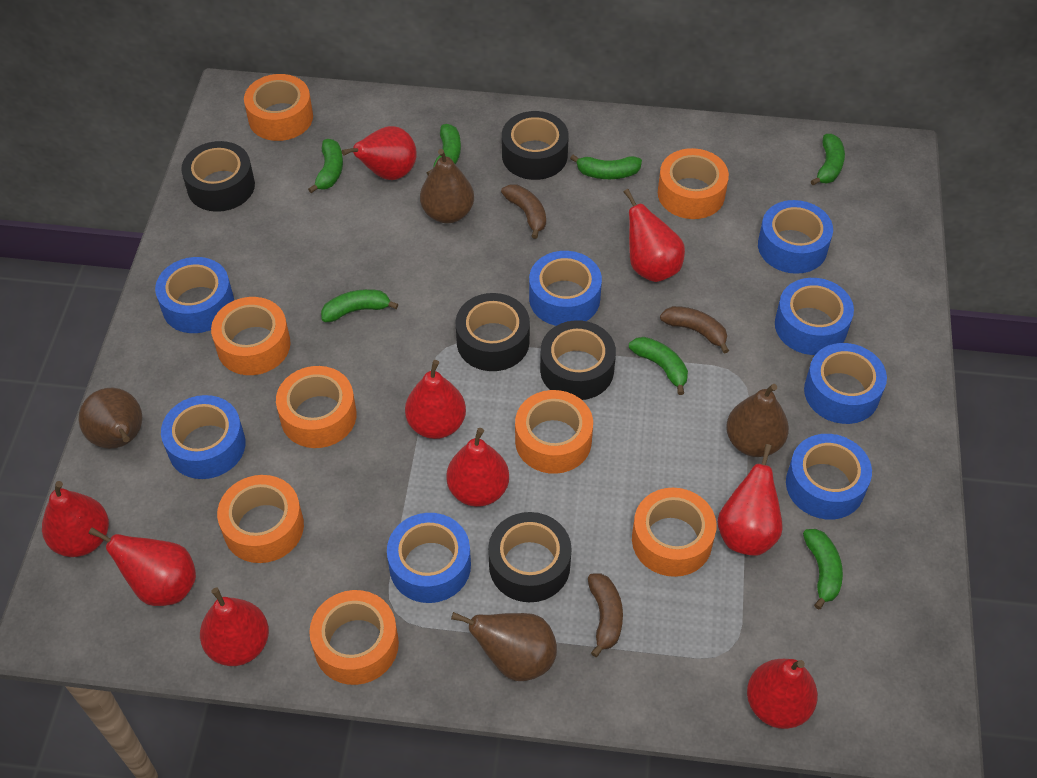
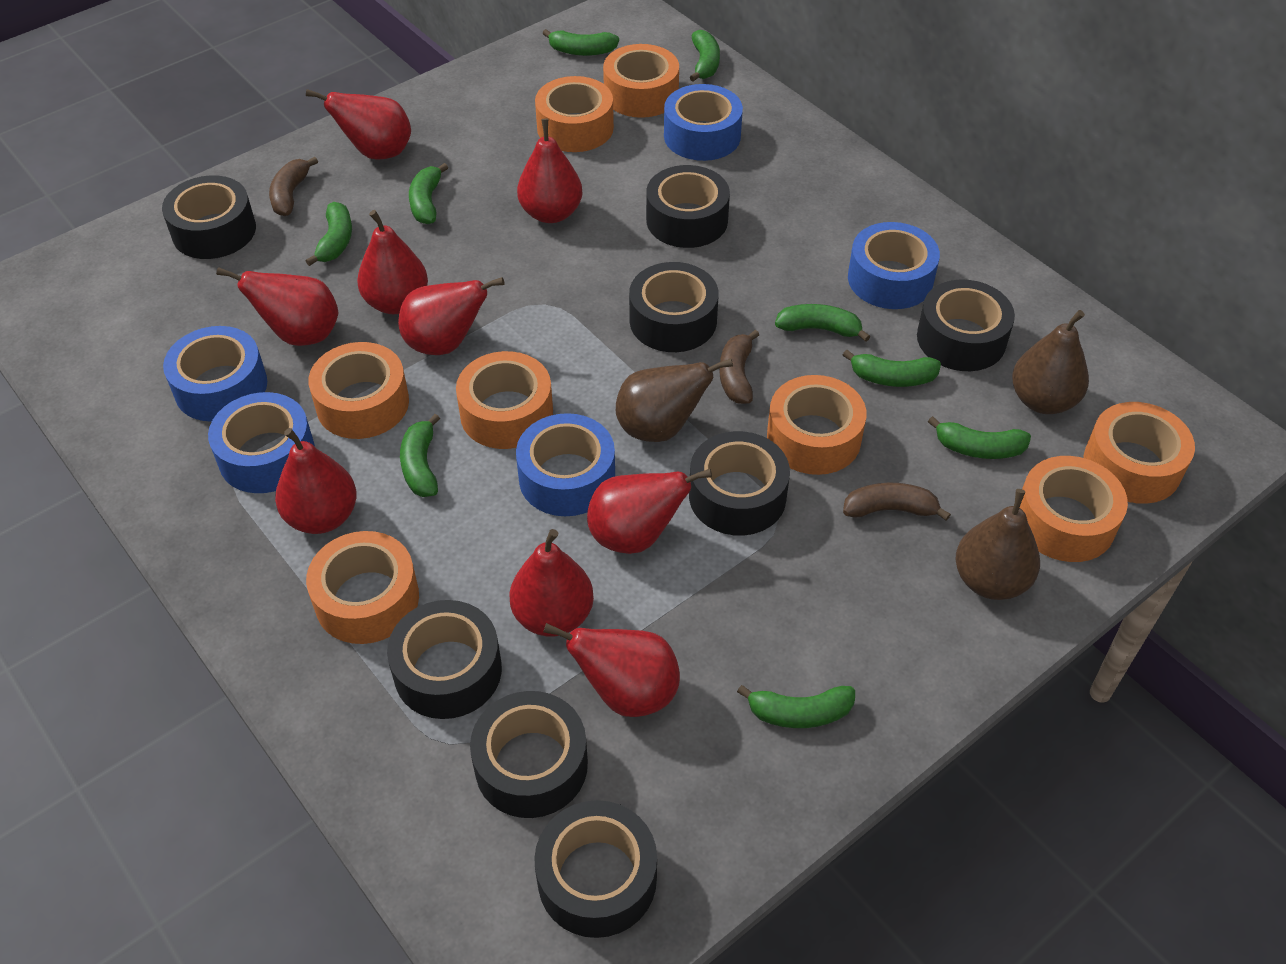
black tape: 5 -> 8
blue tape: 8 -> 5
brown pear: 4 -> 3
green banana: 7 -> 9

